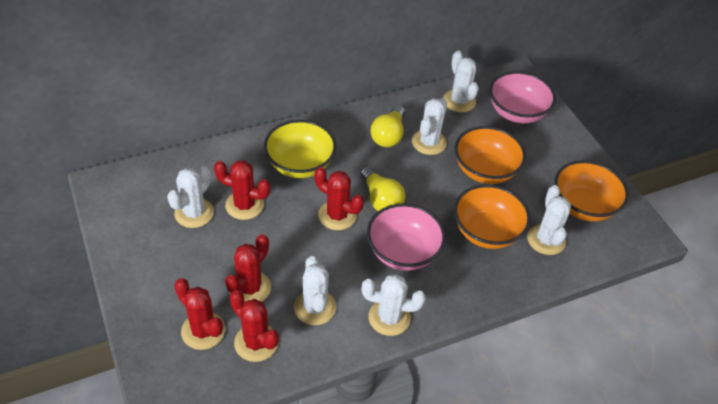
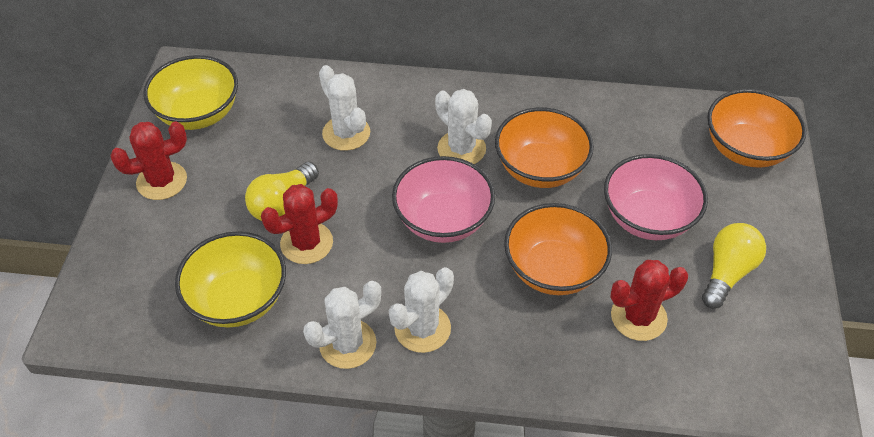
red cactus: 5 -> 3
white cactus: 6 -> 4
yellow bowl: 1 -> 2

